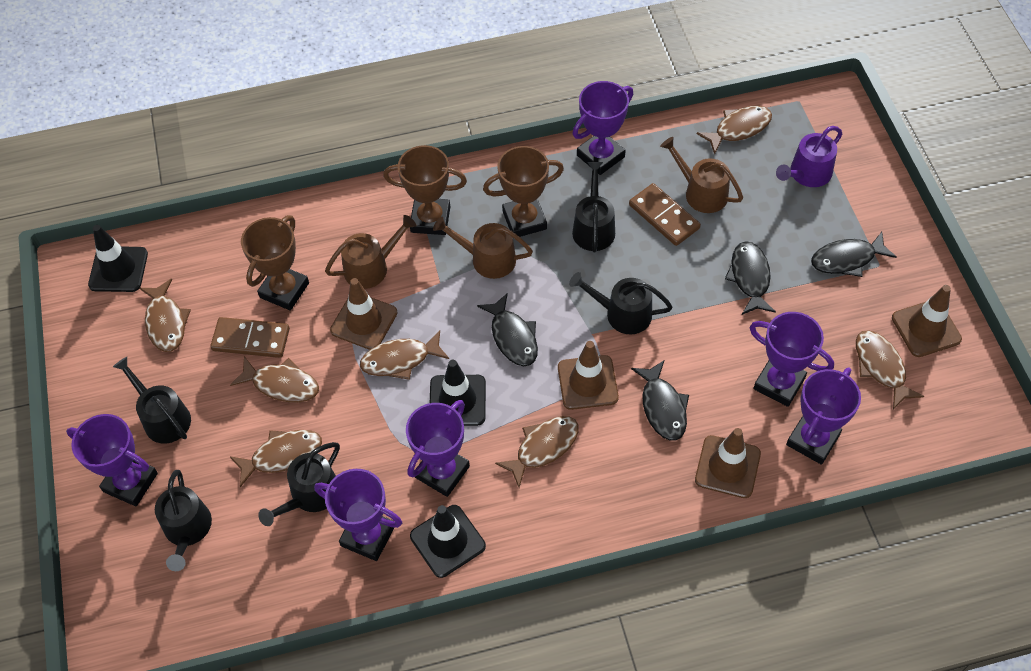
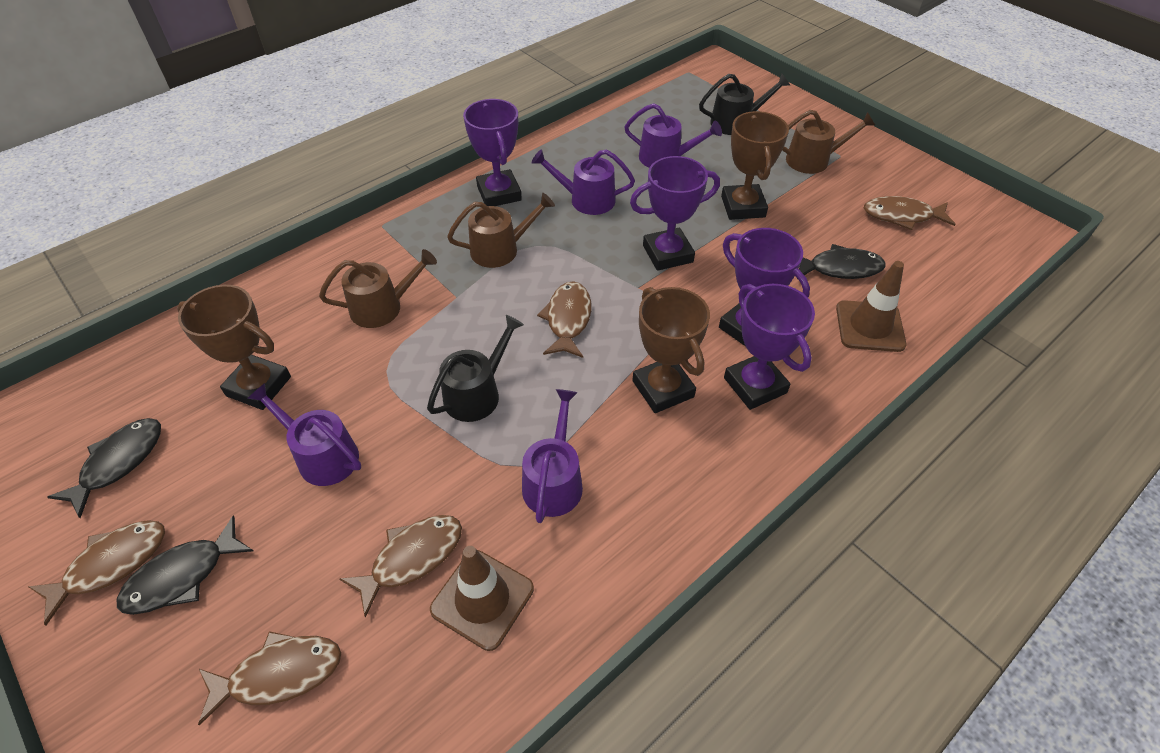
black fish: 4 -> 3
black traffic cone: 3 -> 0
black watering can: 5 -> 2
brown domino: 2 -> 0
brown fish: 7 -> 5
brown traffic cone: 4 -> 2
purple trophy: 6 -> 4
purple watering can: 1 -> 4

